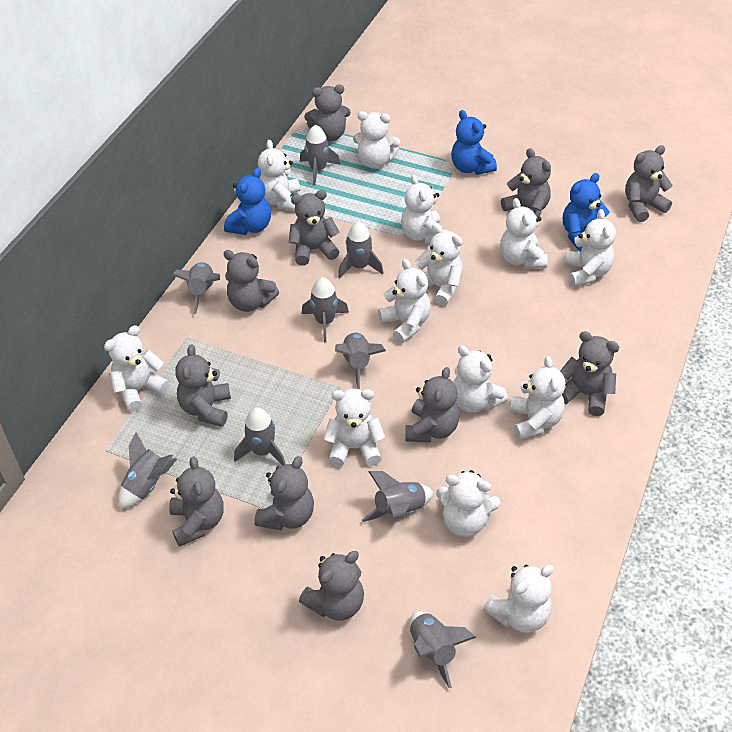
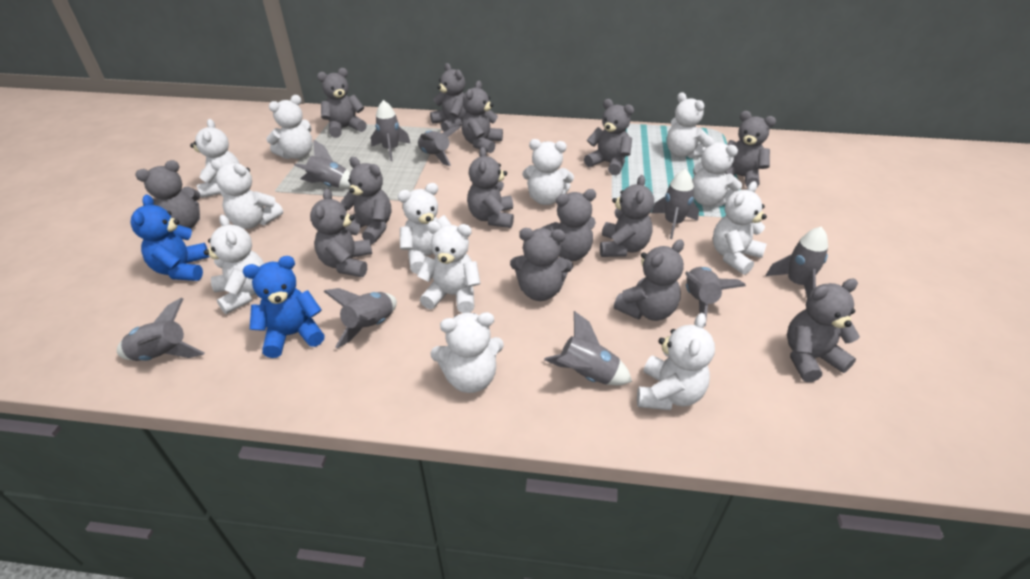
blue teddy bear: 3 -> 2
grey teddy bear: 11 -> 14
white teddy bear: 13 -> 12

